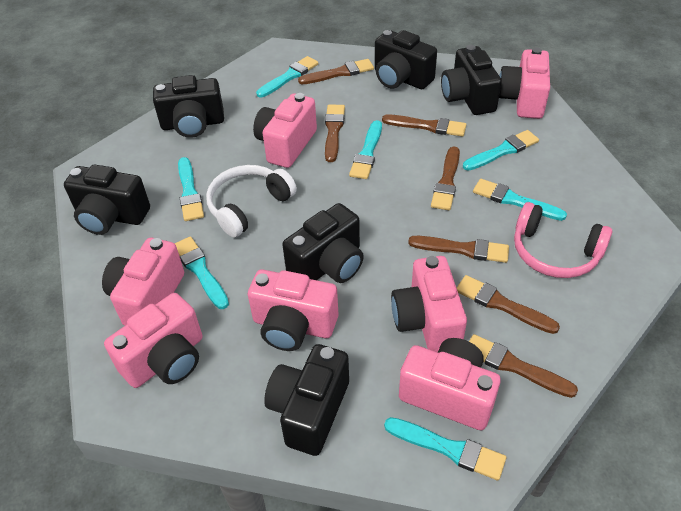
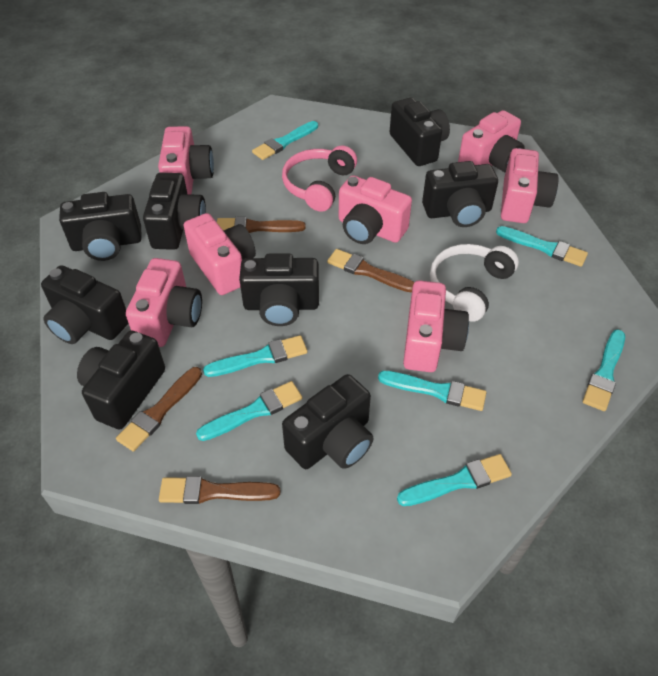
black camera: 6 -> 8
brown brush: 7 -> 4

